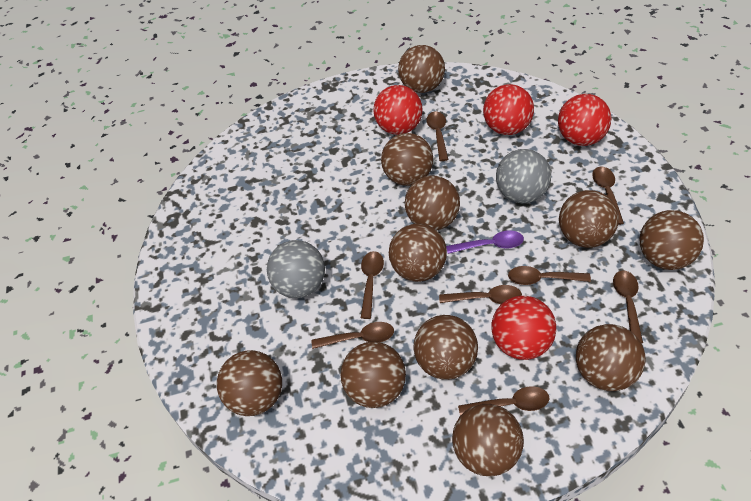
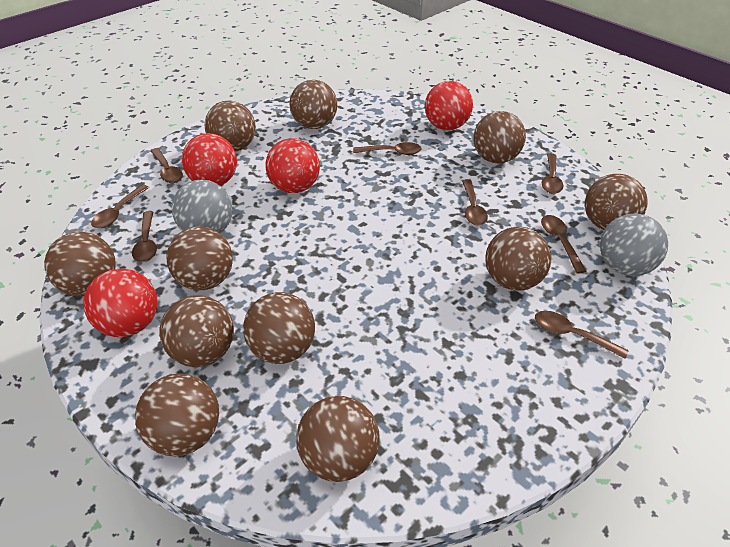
purple spoon: 1 -> 0

